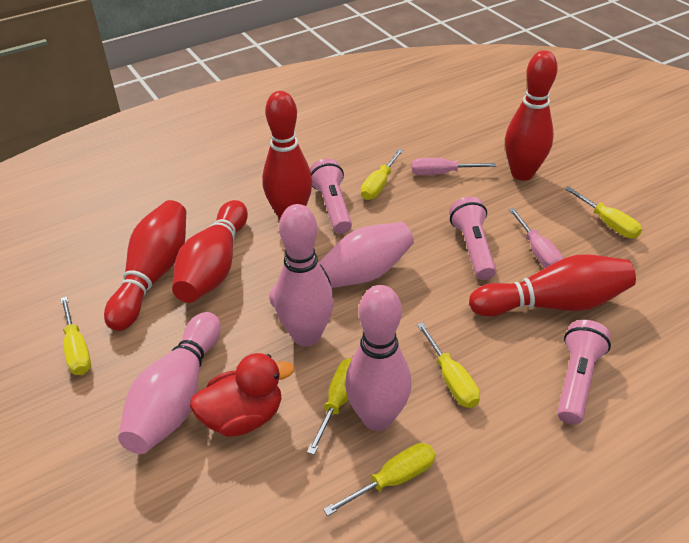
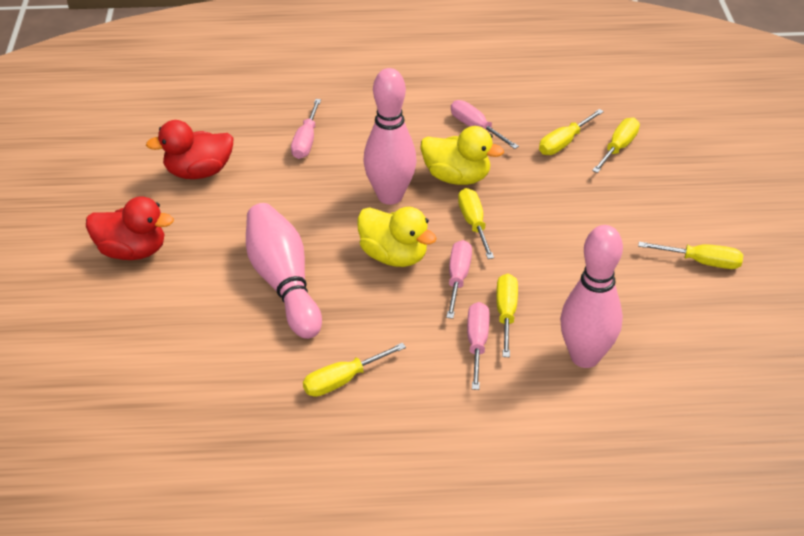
pink bowling pin: 4 -> 3
pink flashlight: 3 -> 0
pink screwdriver: 2 -> 4
red bowling pin: 5 -> 0
red duck: 1 -> 2
yellow duck: 0 -> 2

